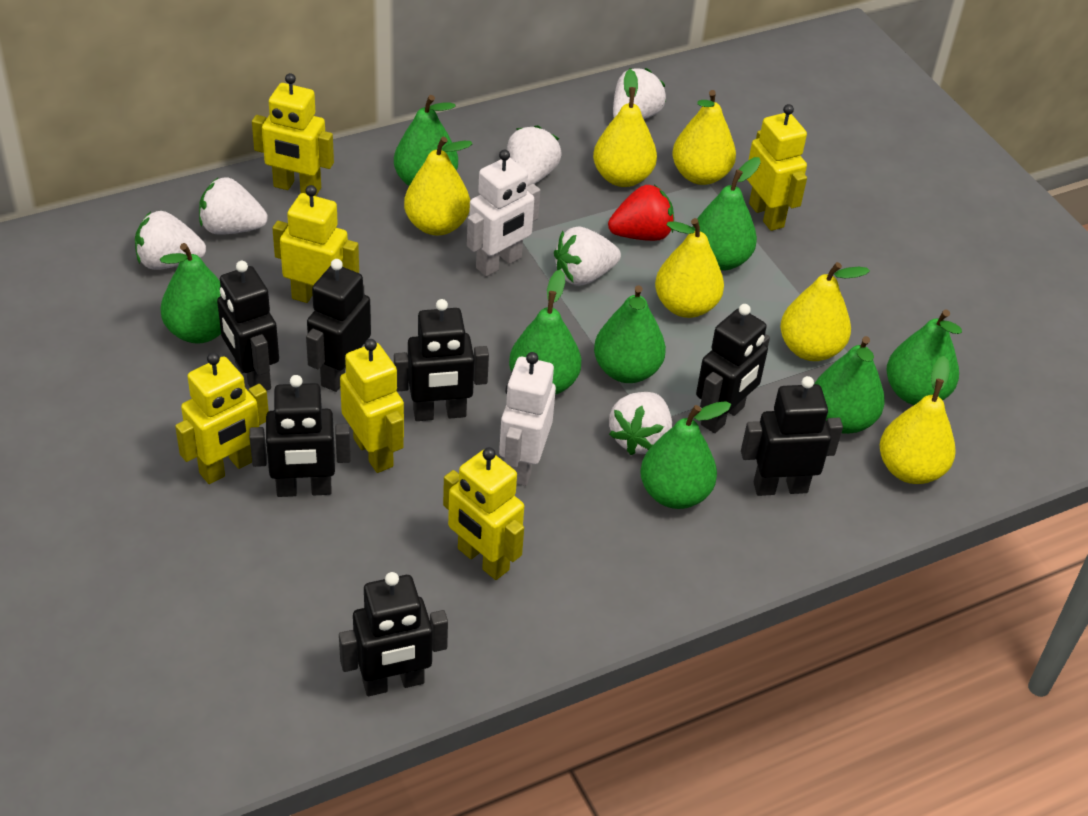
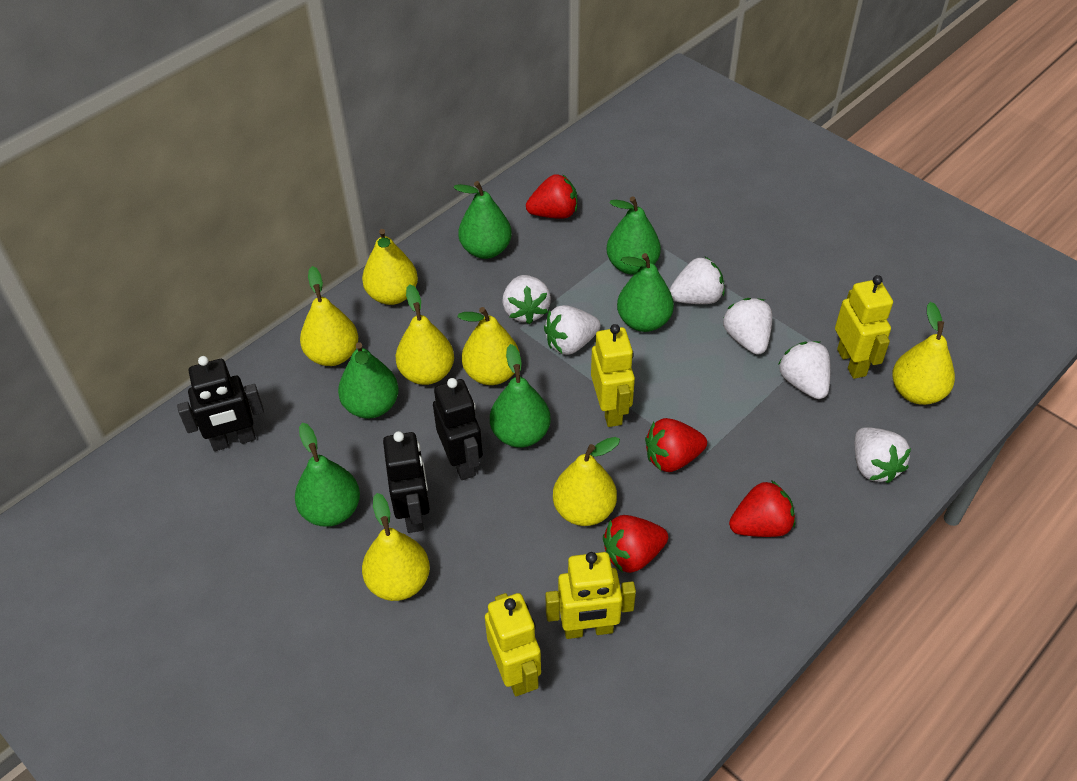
black robot: 7 -> 3
green pear: 8 -> 6
red strawberry: 1 -> 4
white robot: 2 -> 0
yellow pear: 6 -> 7
yellow robot: 6 -> 4

